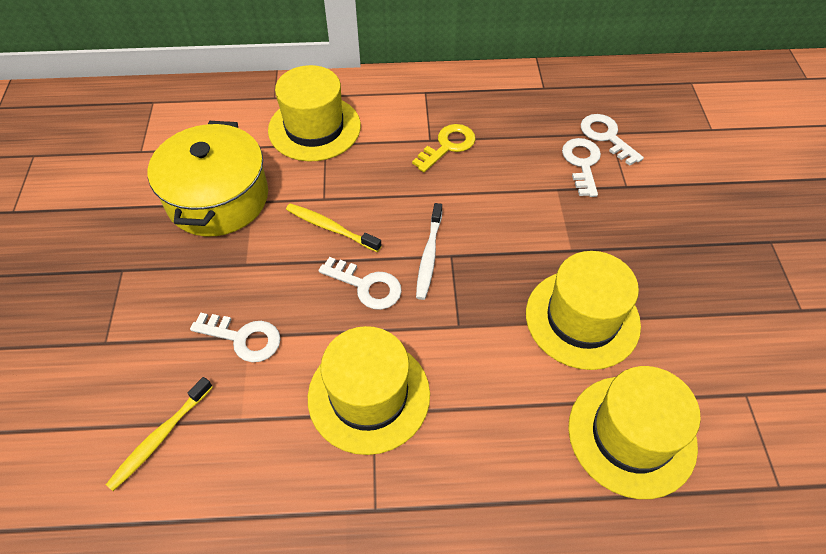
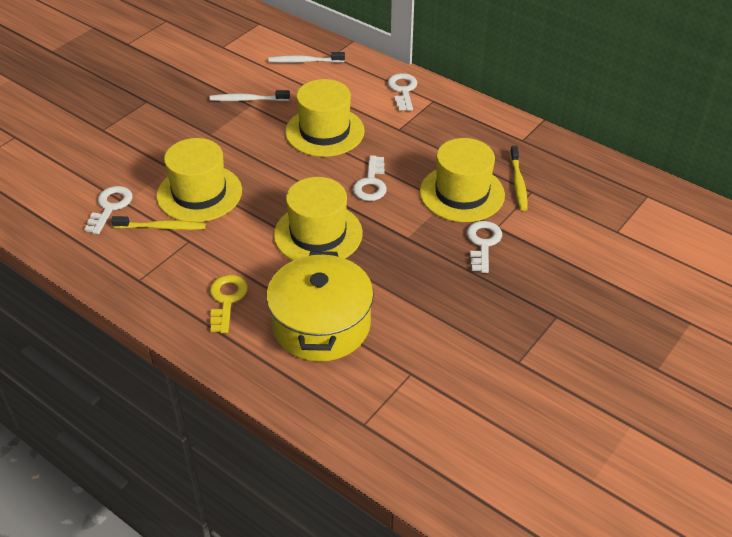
white toothbrush: 1 -> 2

